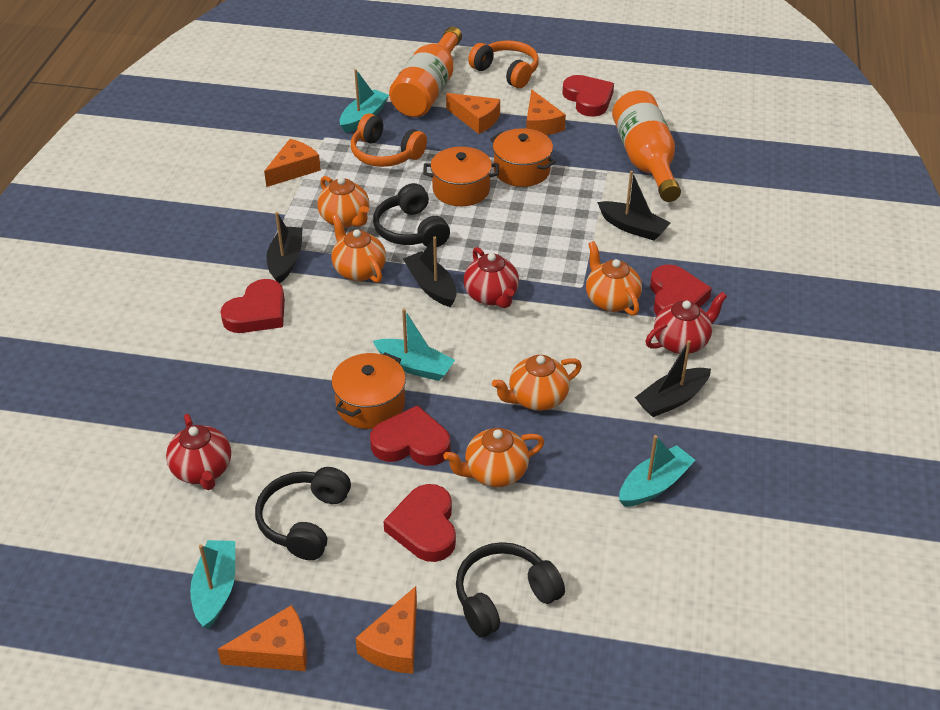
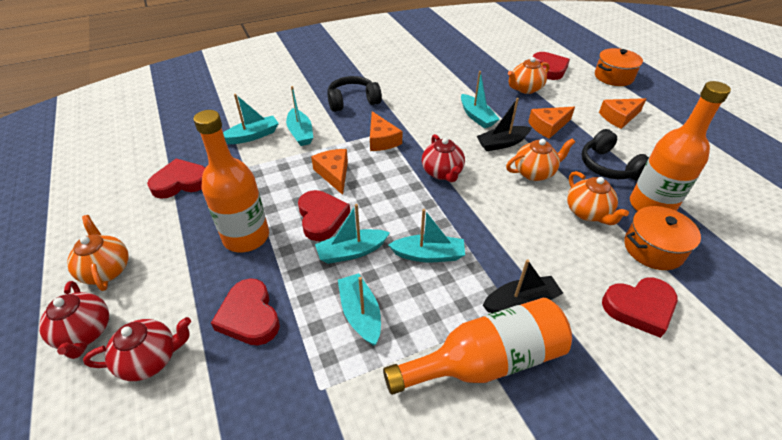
black boat: 4 -> 2
black headphones: 3 -> 2
orange bottle: 2 -> 3
orange cheese: 5 -> 4
orange headphones: 2 -> 0
orange pot: 3 -> 2
orange teapot: 5 -> 4
turquoise boat: 4 -> 6

